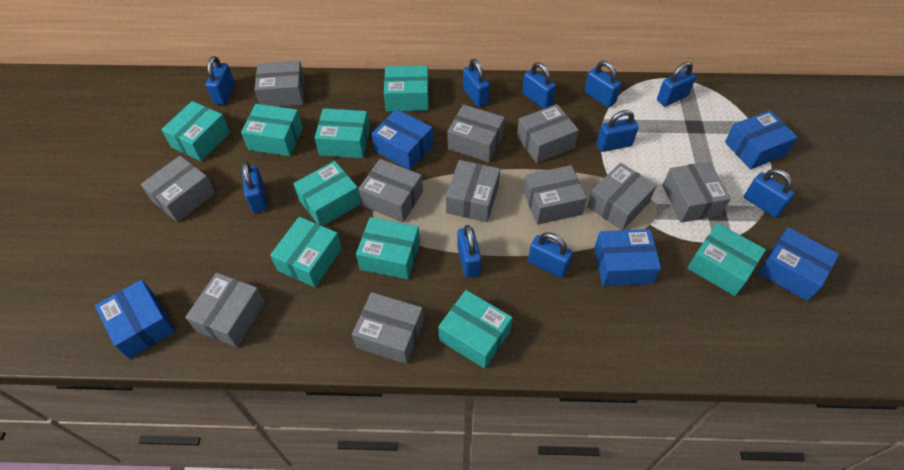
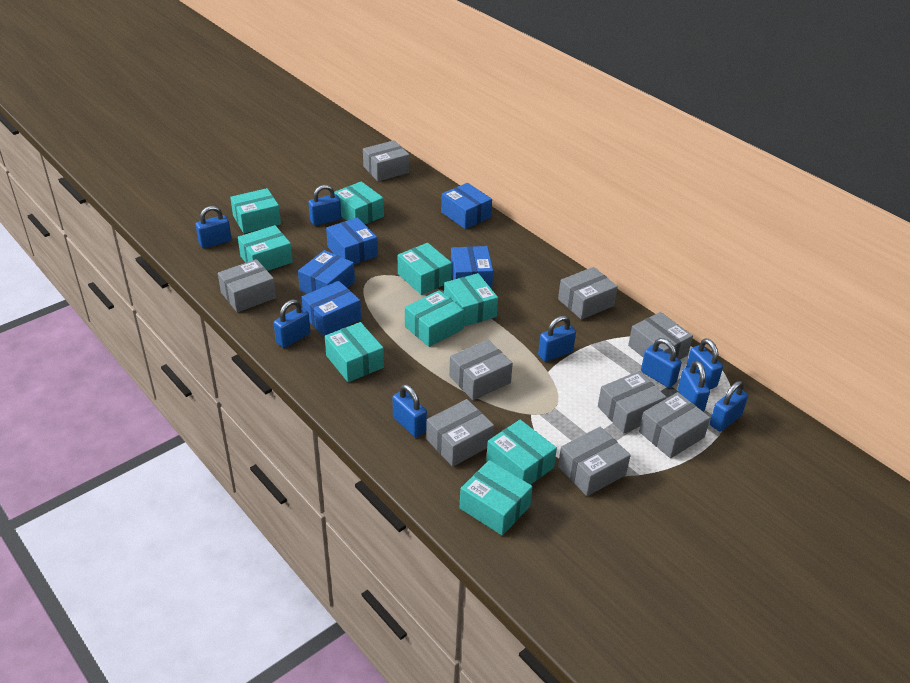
blue padlock: 10 -> 9
grey box: 11 -> 9

